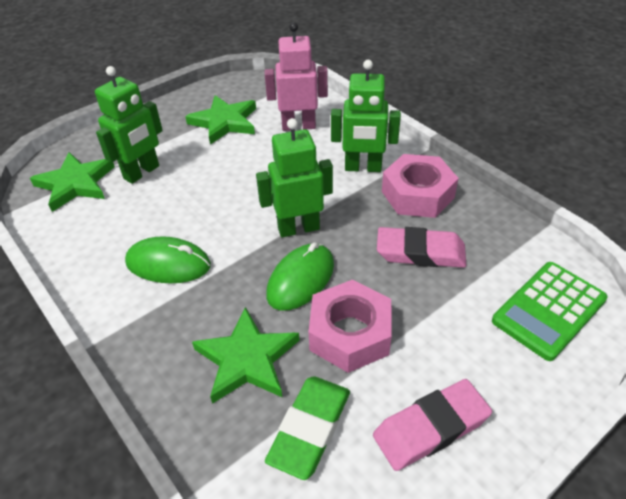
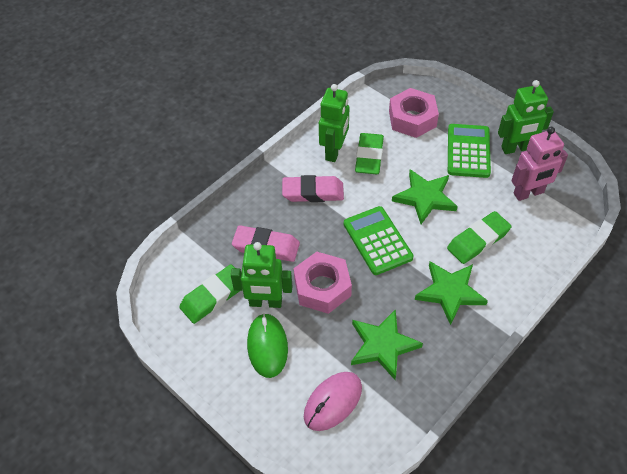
green calculator: 1 -> 2
green eraser: 1 -> 3
green mouse: 2 -> 1
pink mouse: 0 -> 1

